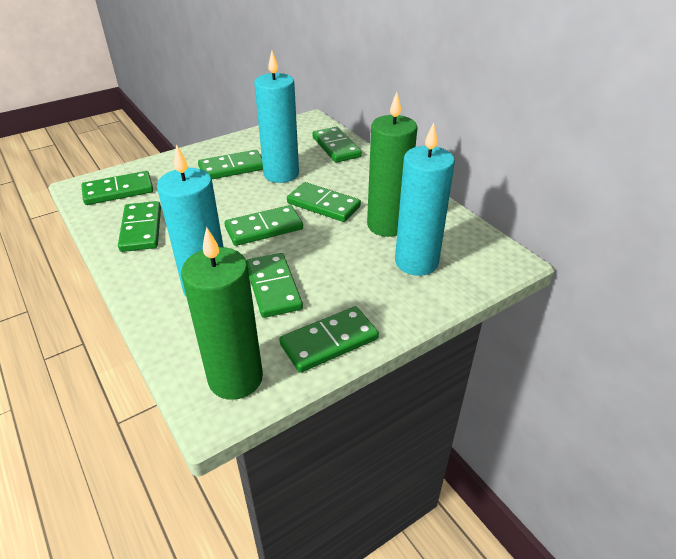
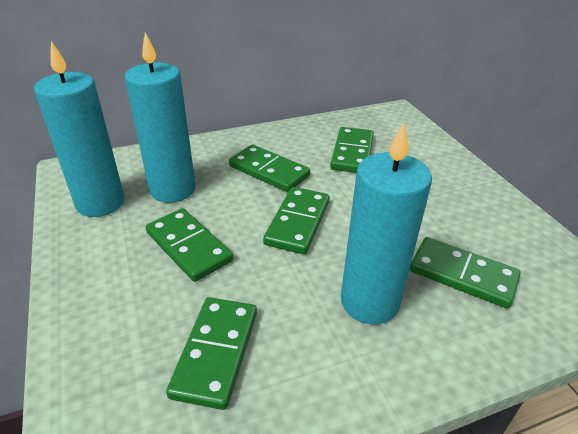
green candle: 2 -> 0
green domino: 8 -> 6

